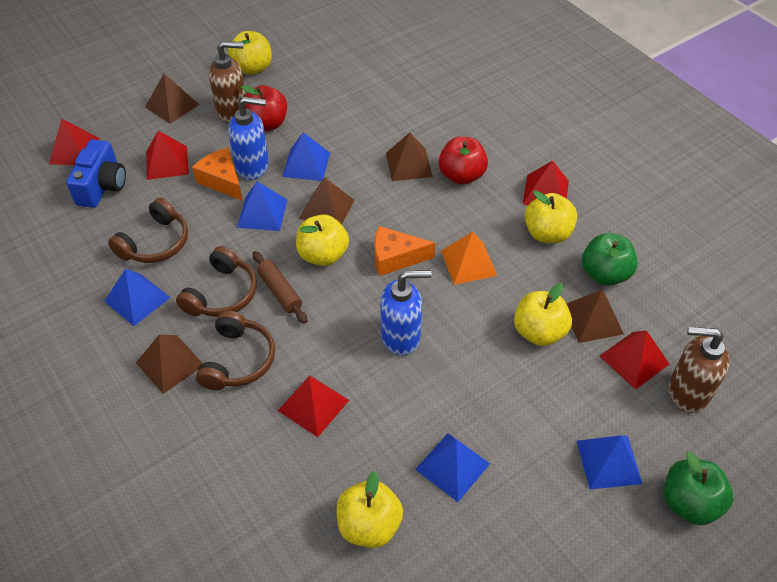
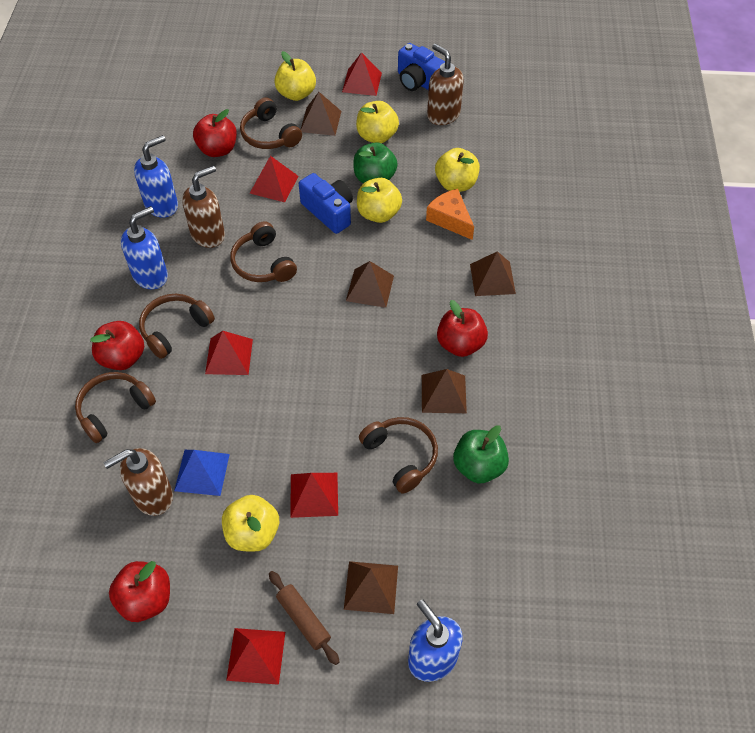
blue camera: 1 -> 2
blue pyramid: 5 -> 1
blue soap dispenser: 2 -> 3
brown headphones: 3 -> 5
brown soap dispenser: 2 -> 3
orange cheese: 2 -> 1
orange pyramid: 1 -> 0
red apple: 2 -> 4

